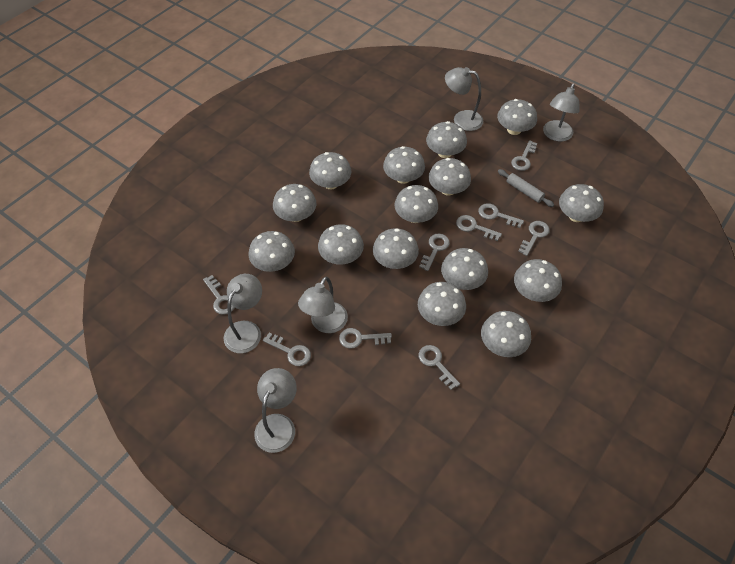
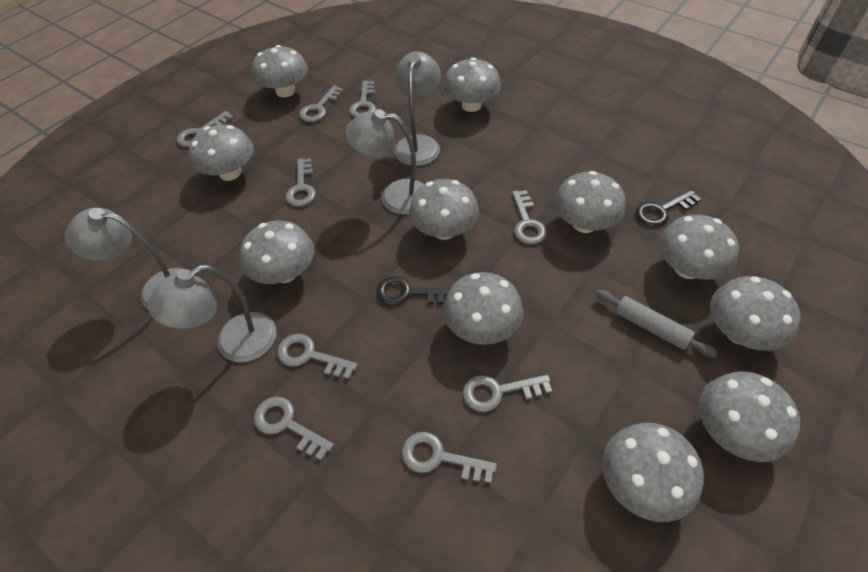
black key: 0 -> 2
grey lamp: 5 -> 4
grey mushroom: 15 -> 11

